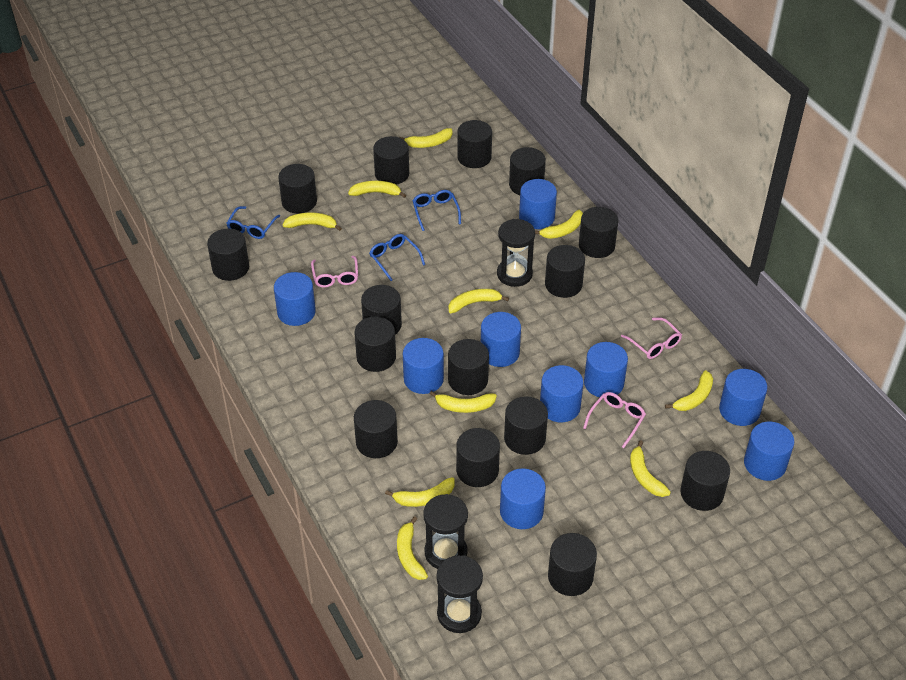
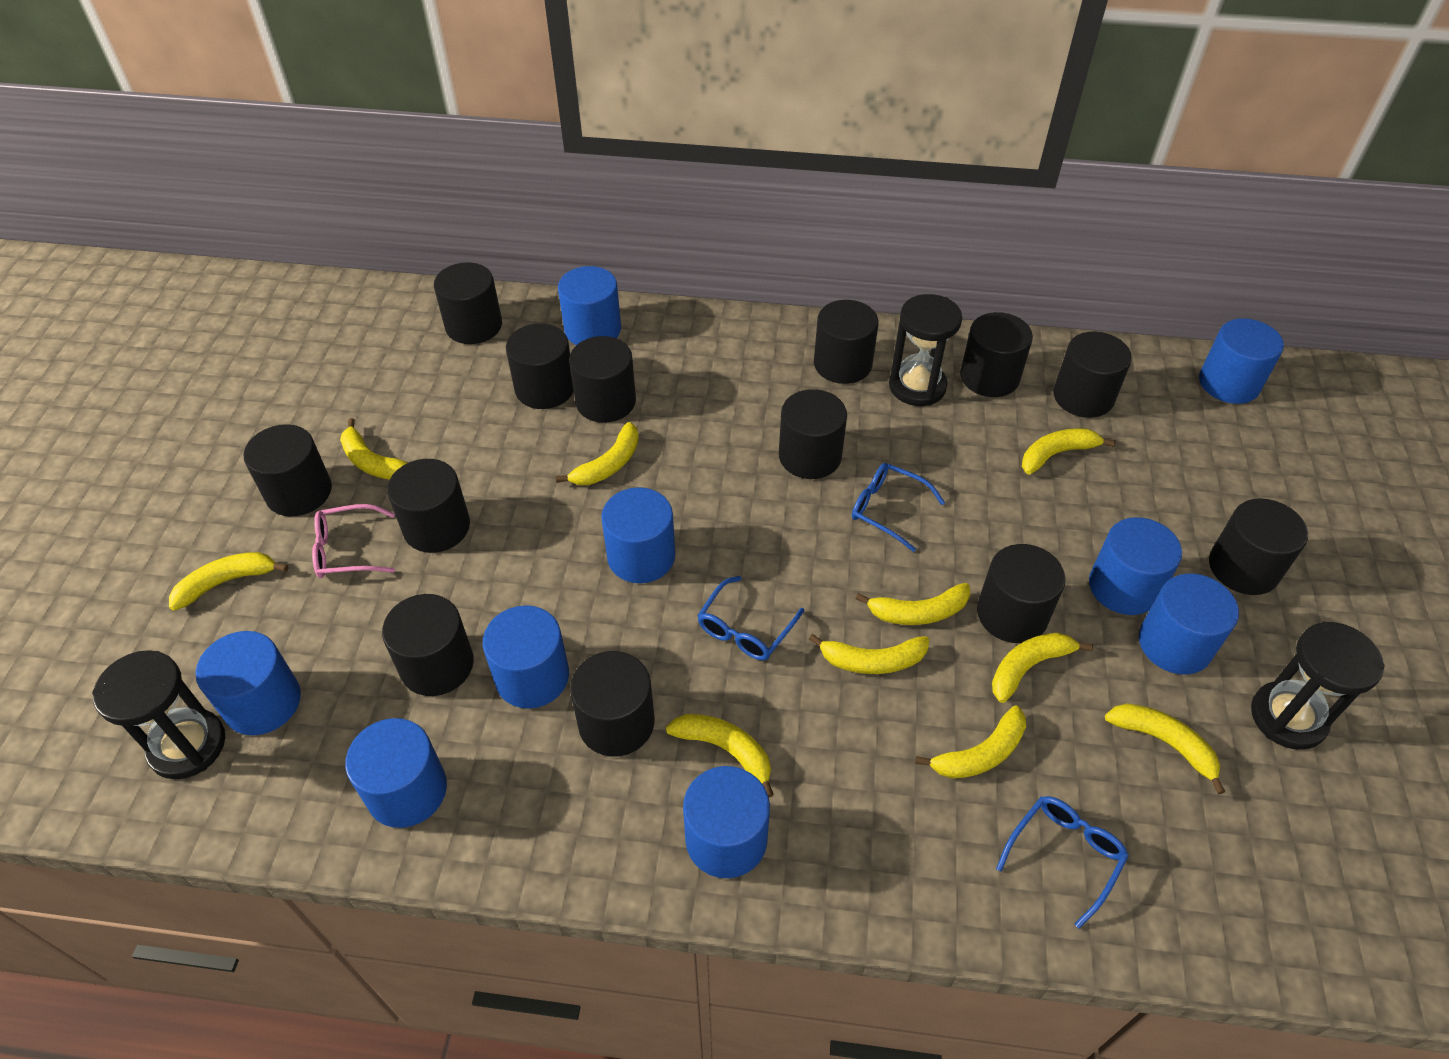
black cylinder: 15 -> 13
pink glasses: 3 -> 1

